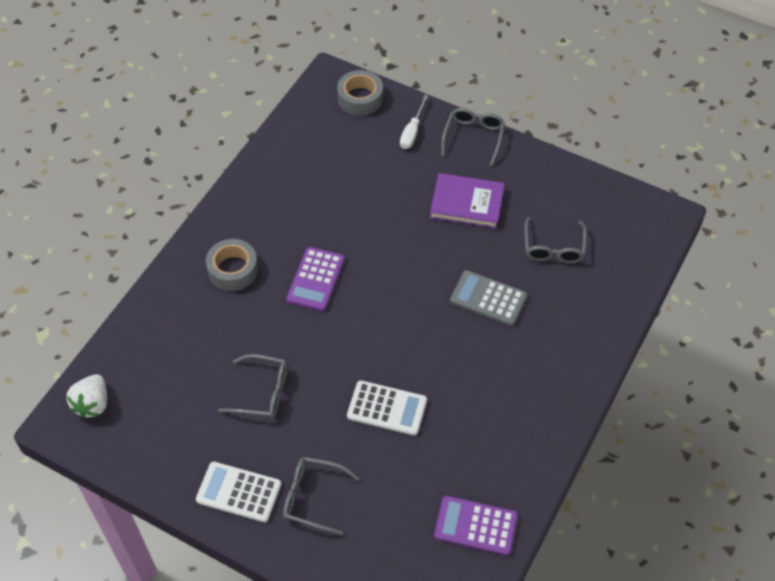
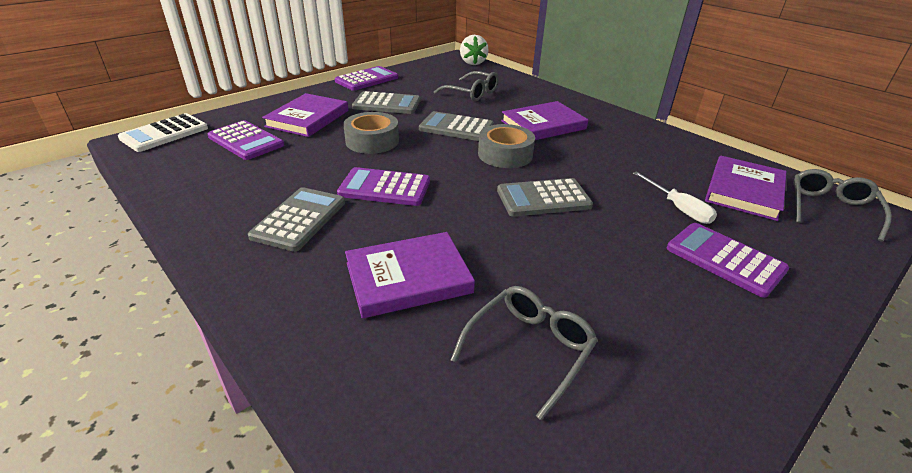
grey calculator: 1 -> 4
grey glasses: 4 -> 3
purple book: 1 -> 4
purple calculator: 2 -> 4
white calculator: 2 -> 1

